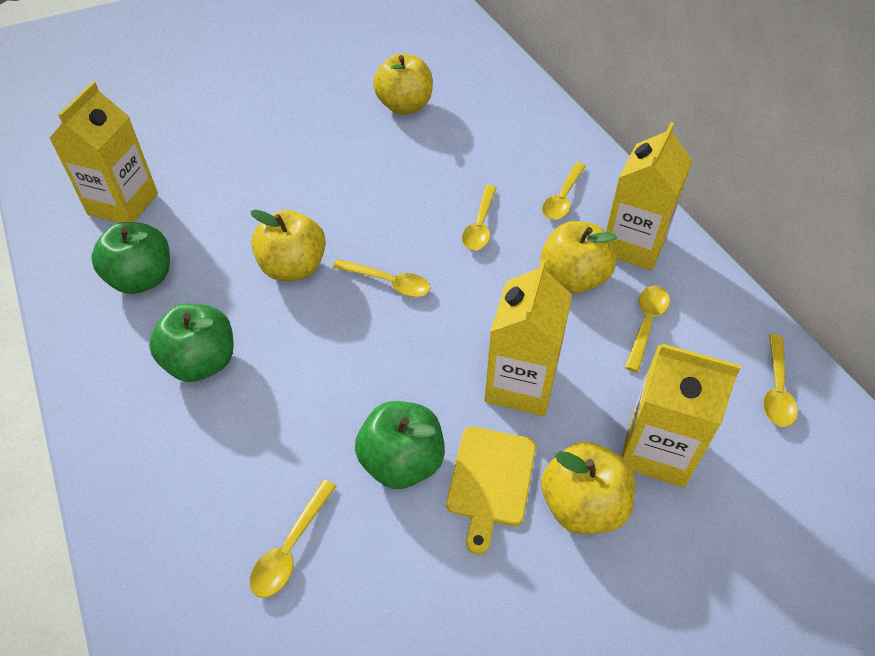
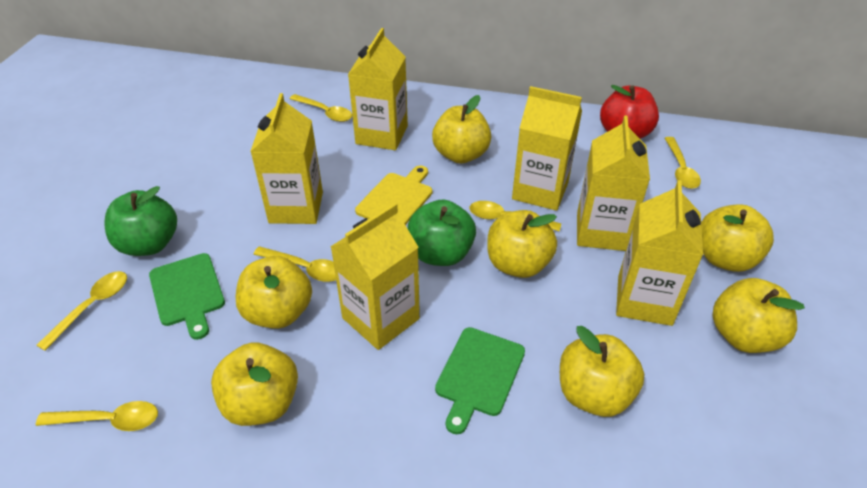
green apple: 3 -> 2
green cutting board: 0 -> 2
red apple: 0 -> 1
yellow apple: 4 -> 7
yellow carton: 4 -> 6

